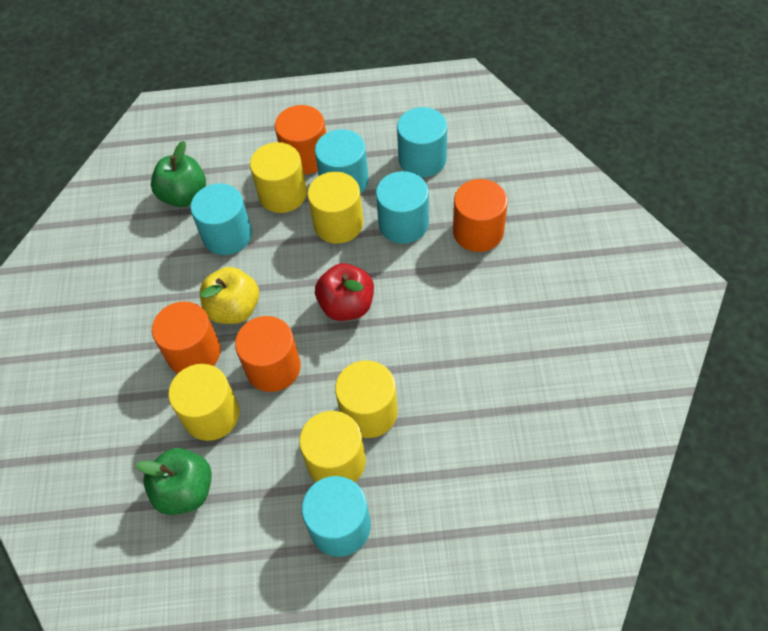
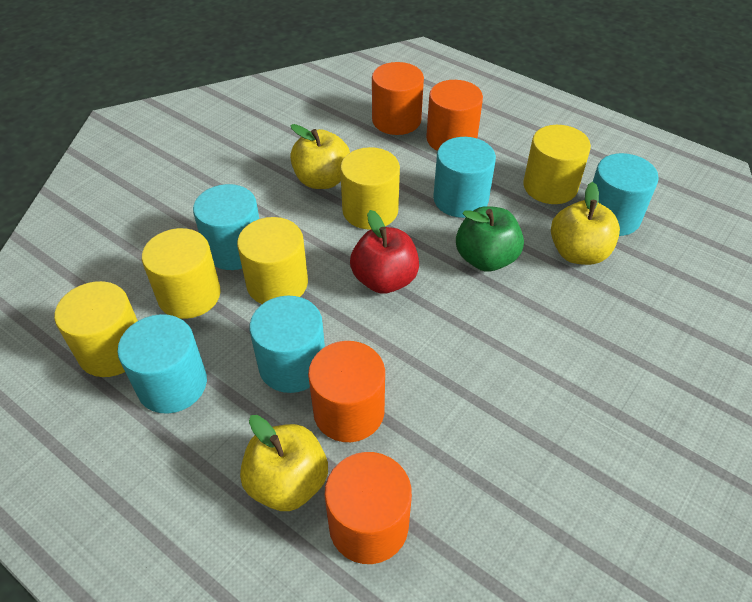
green apple: 2 -> 1
yellow apple: 1 -> 3

